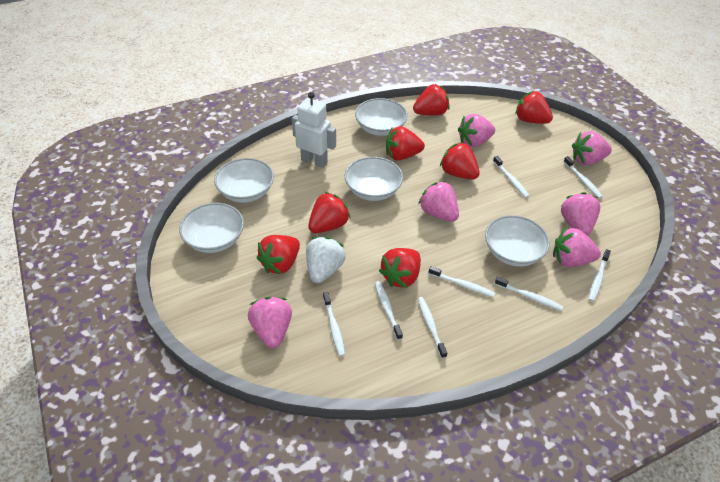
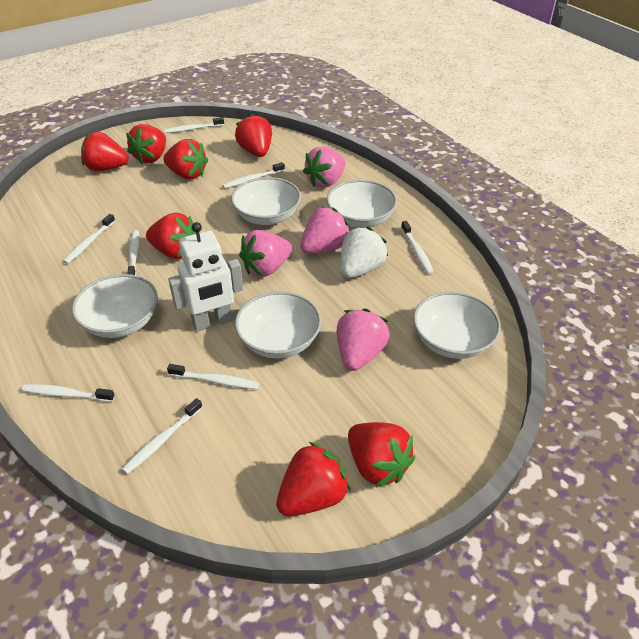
pink strawberry: 6 -> 4

